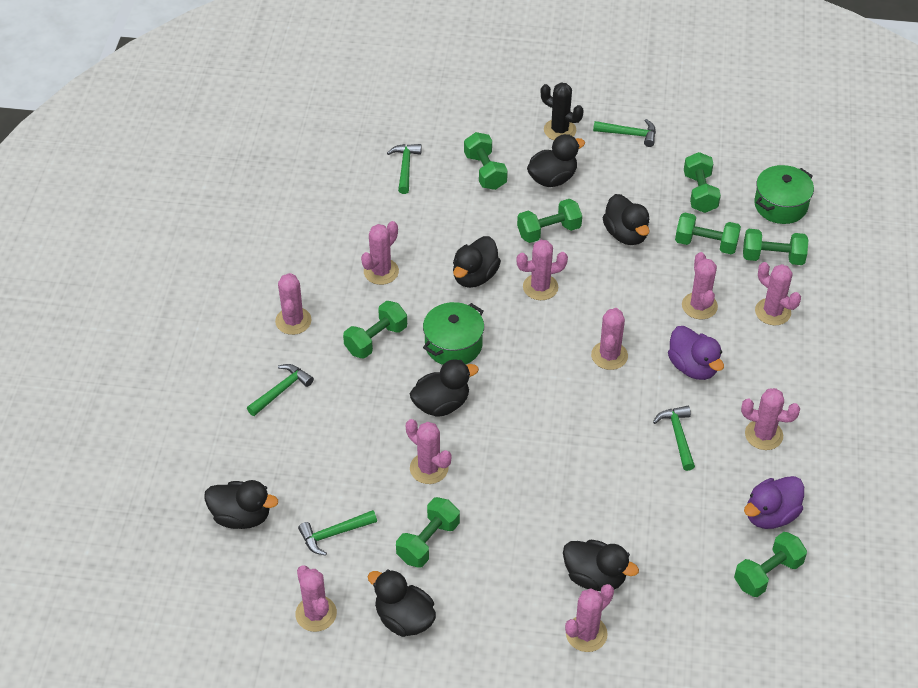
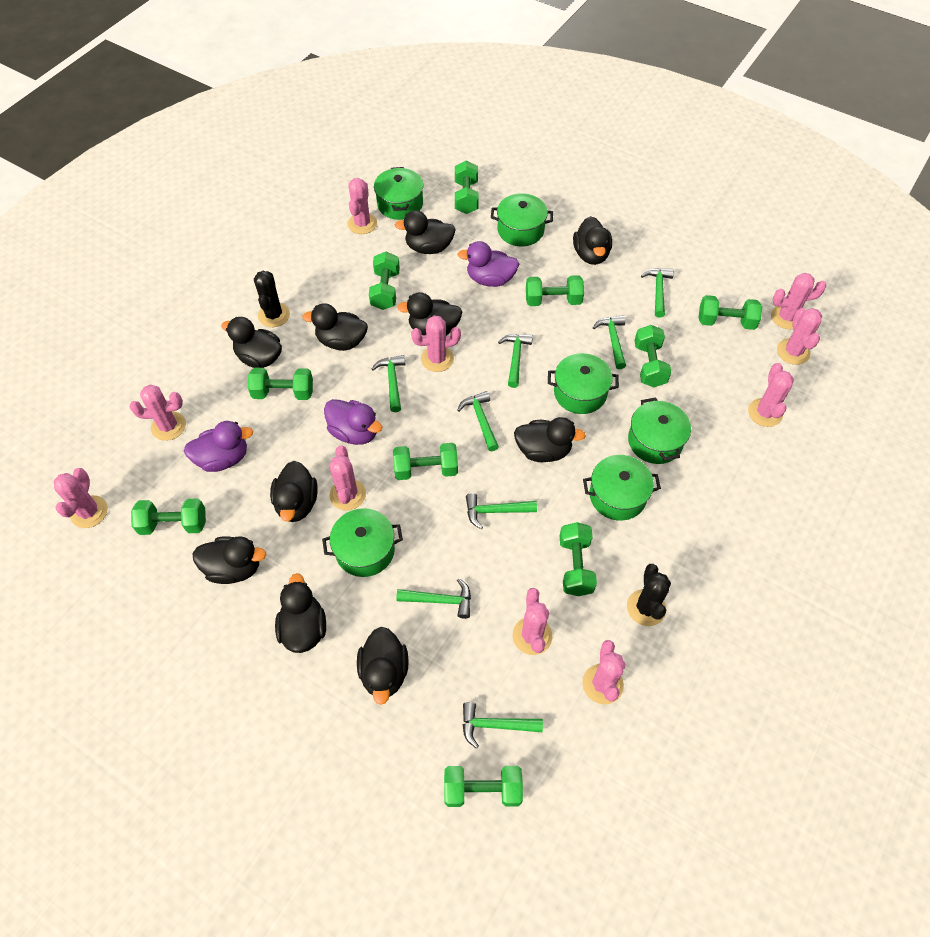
black cactus: 1 -> 2
black duck: 7 -> 10
green dumbbell: 8 -> 10
green hammer: 5 -> 8
green pot: 2 -> 6
purple duck: 2 -> 3

